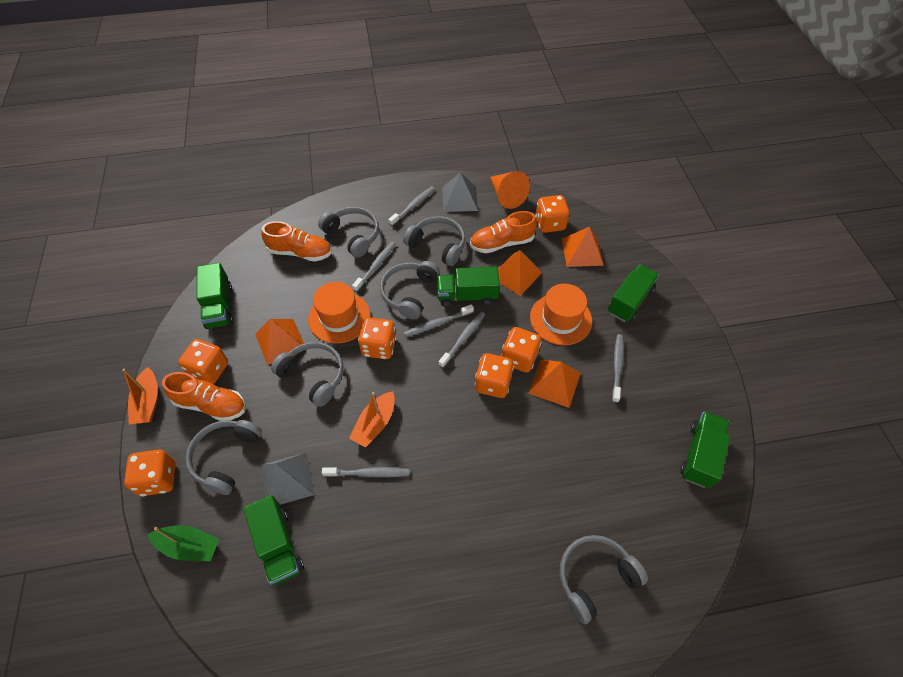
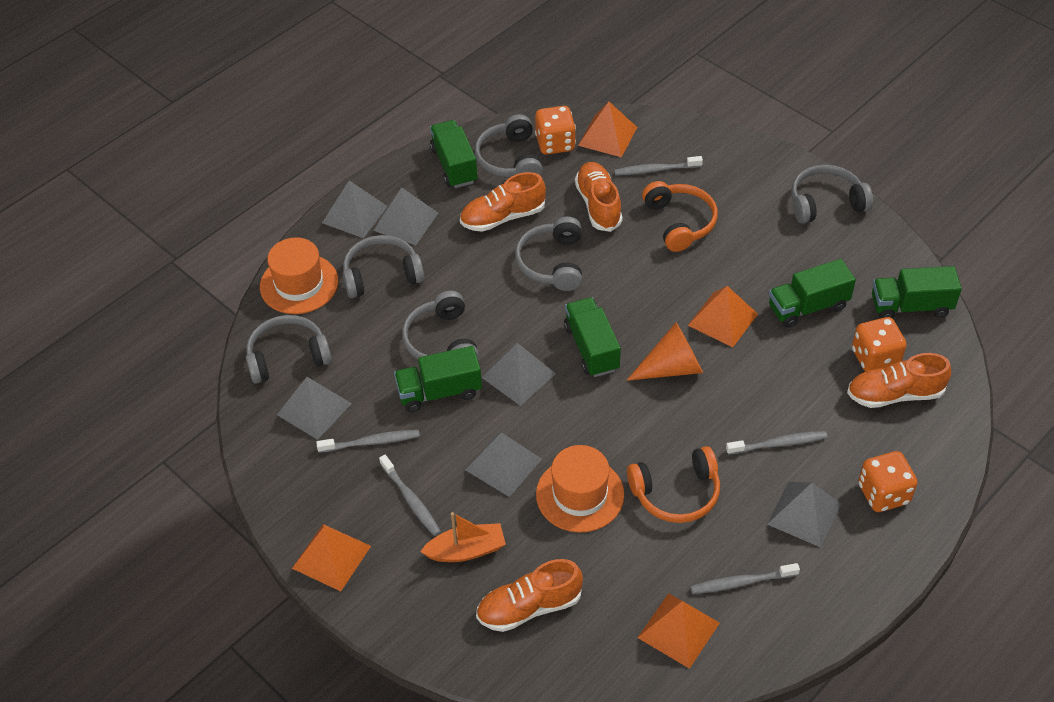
green boat: 1 -> 0
grey pyramid: 2 -> 6
grey toothbrush: 6 -> 5
orange boat: 2 -> 1
orange dice: 6 -> 3
orange headphones: 0 -> 2
orange shoe: 3 -> 4

